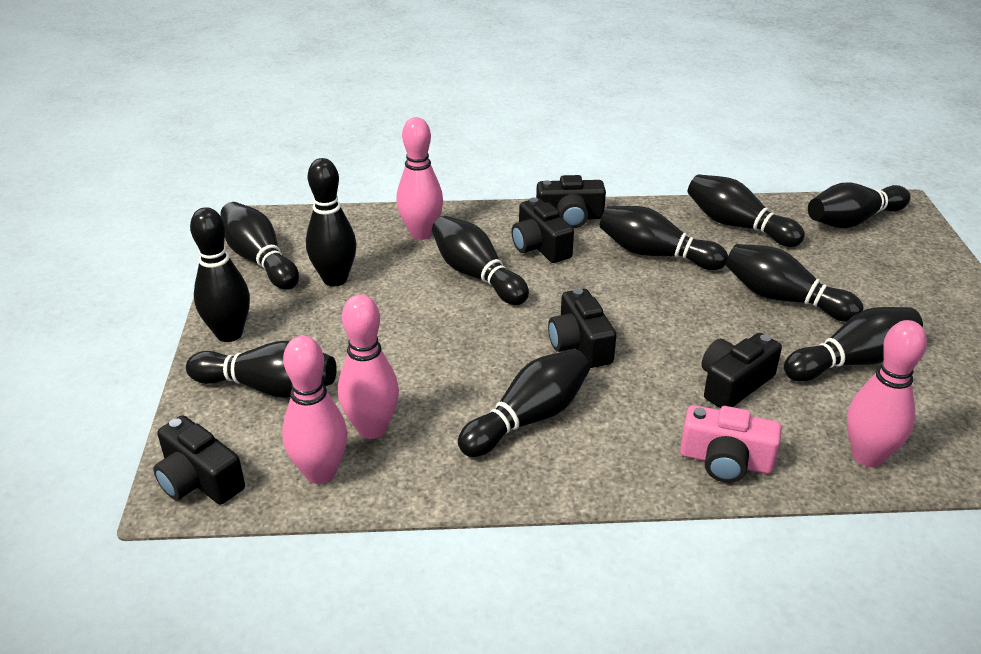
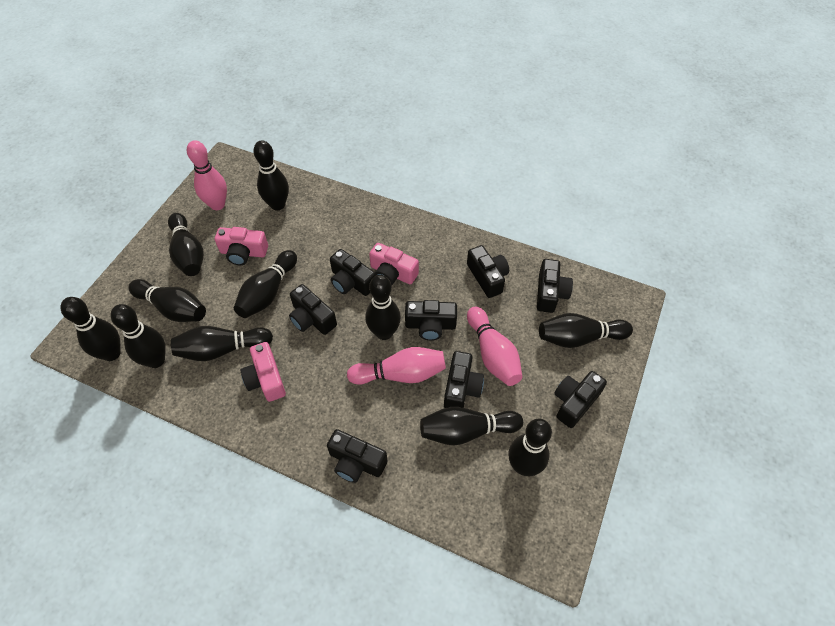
black camera: 5 -> 8
pink bowling pin: 4 -> 3
pink camera: 1 -> 3

